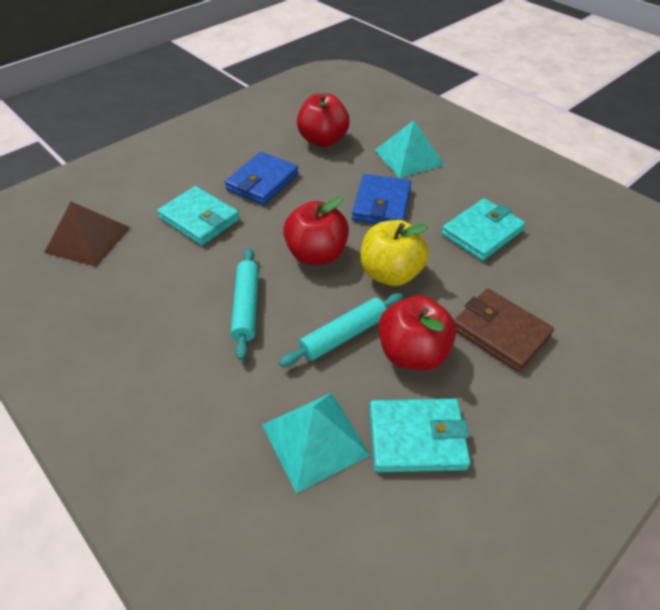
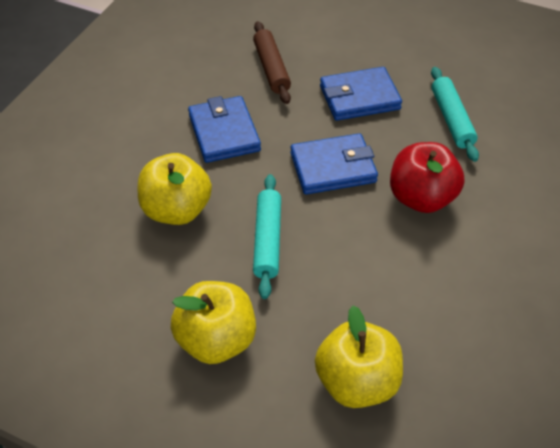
blue wallet: 2 -> 3
brown pyramid: 1 -> 0
brown rolling pin: 0 -> 1
brown wallet: 1 -> 0
red apple: 3 -> 1
turquoise pyramid: 2 -> 0
turquoise wallet: 3 -> 0
yellow apple: 1 -> 3

